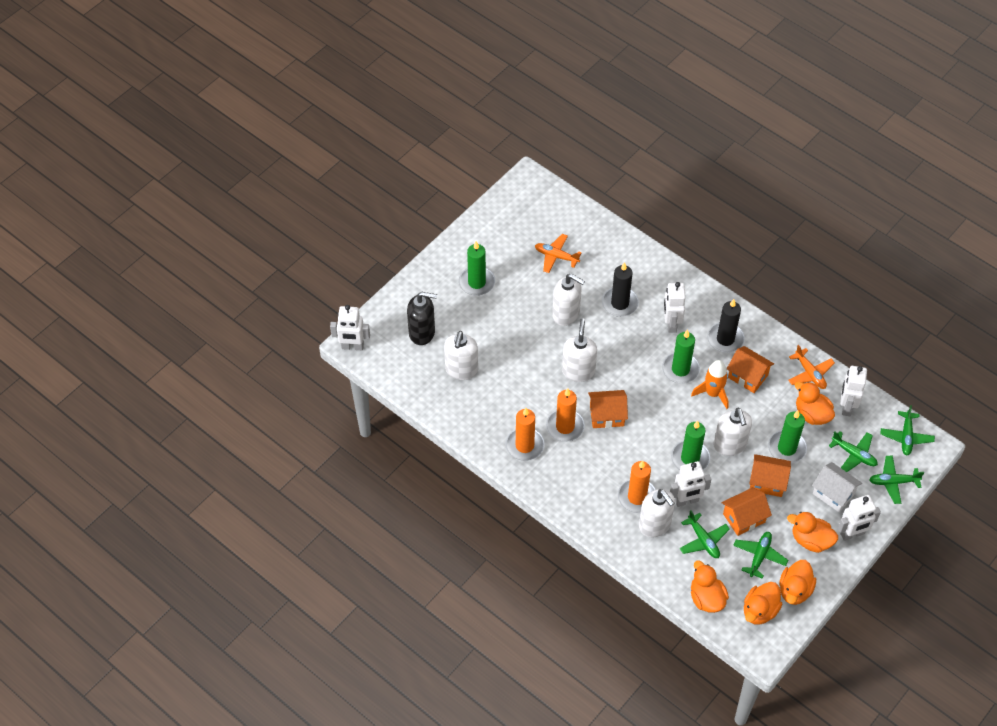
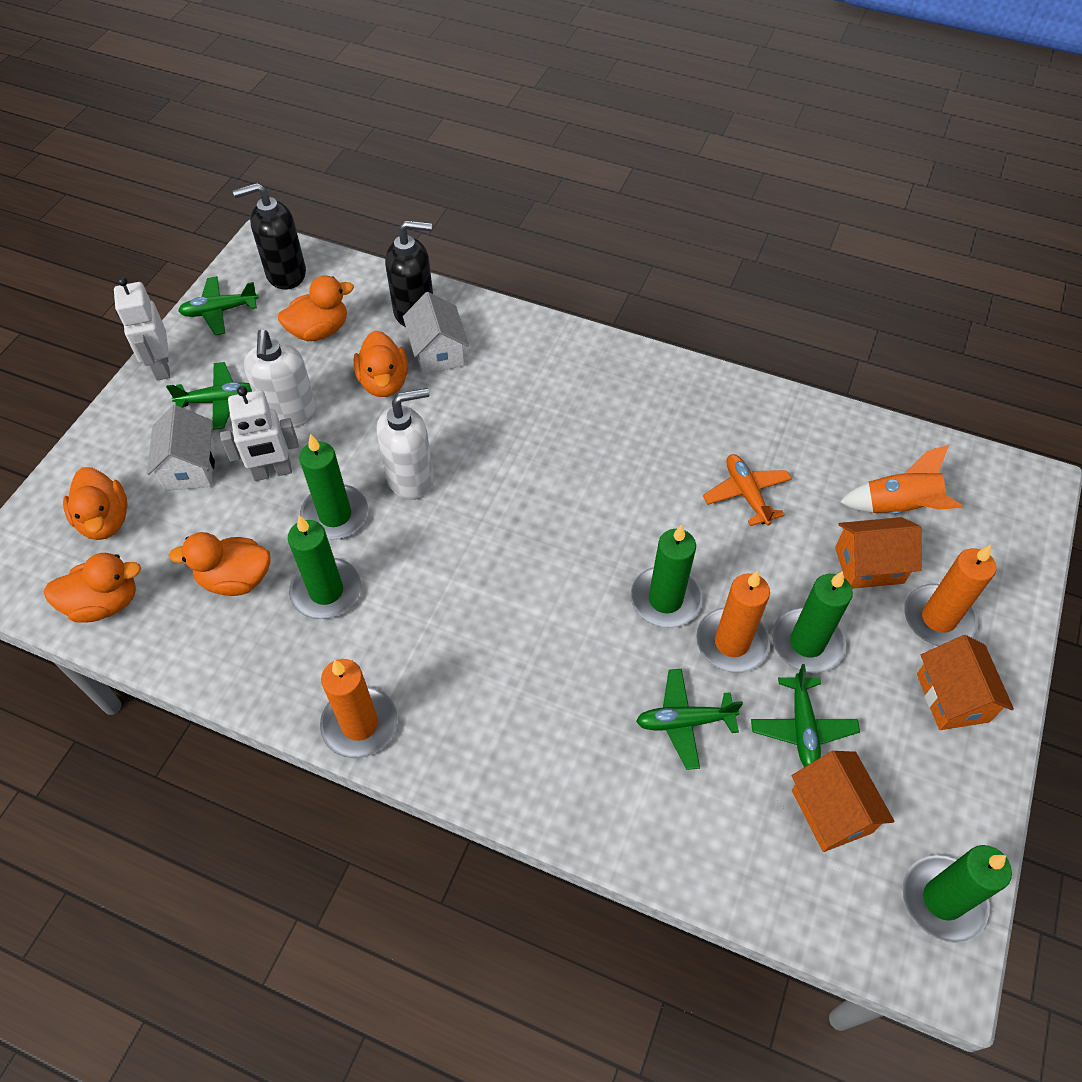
black candle: 2 -> 0
black soap dispenser: 1 -> 2
green candle: 4 -> 5
green plane: 5 -> 4
orange house: 4 -> 3
orange plane: 2 -> 1
white house: 1 -> 2
white robot: 5 -> 2
white soap dispenser: 5 -> 2

